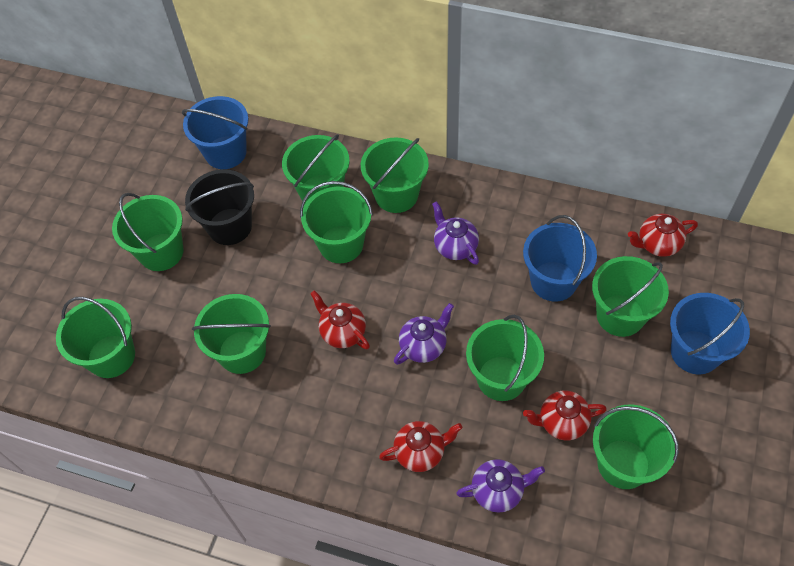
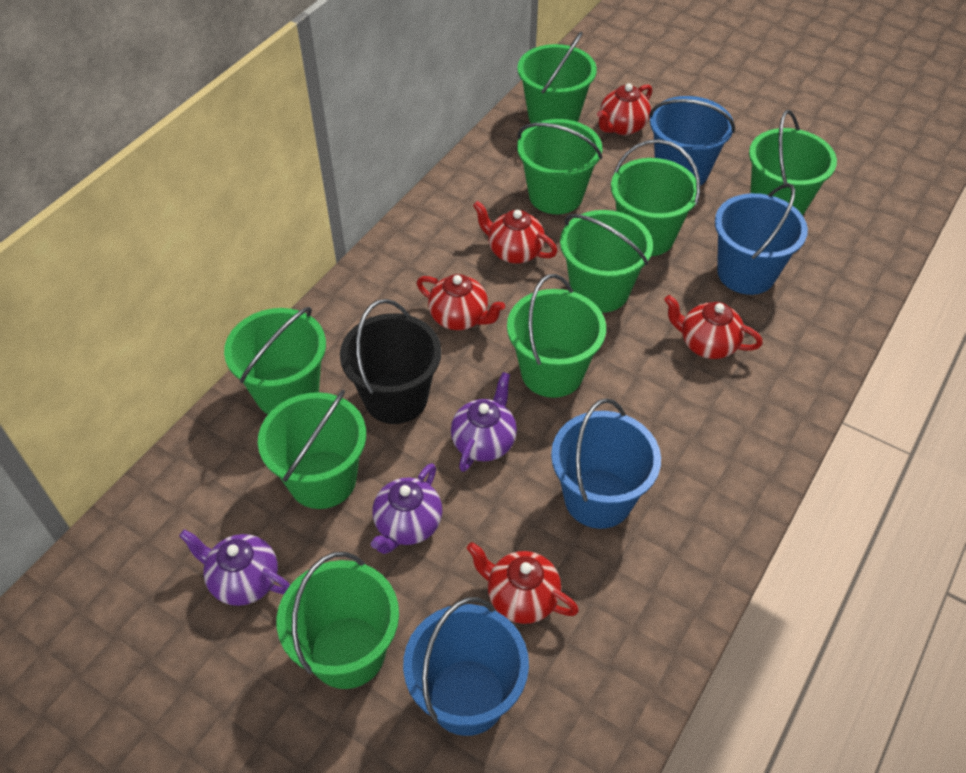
blue bucket: 3 -> 4
red teapot: 4 -> 5

